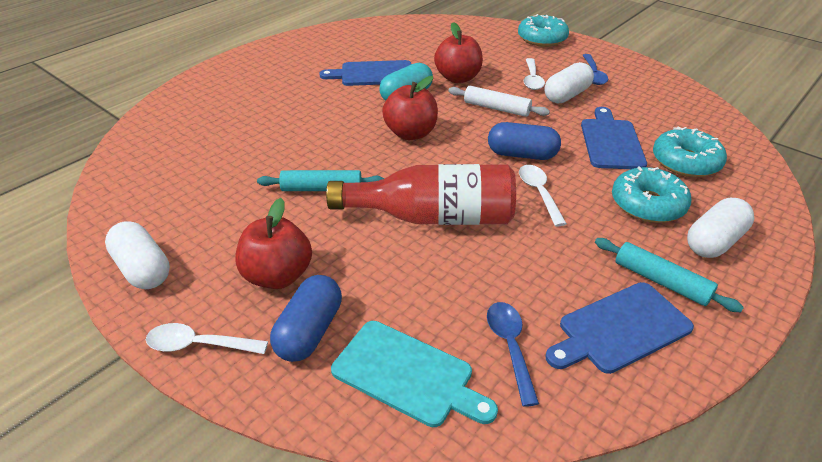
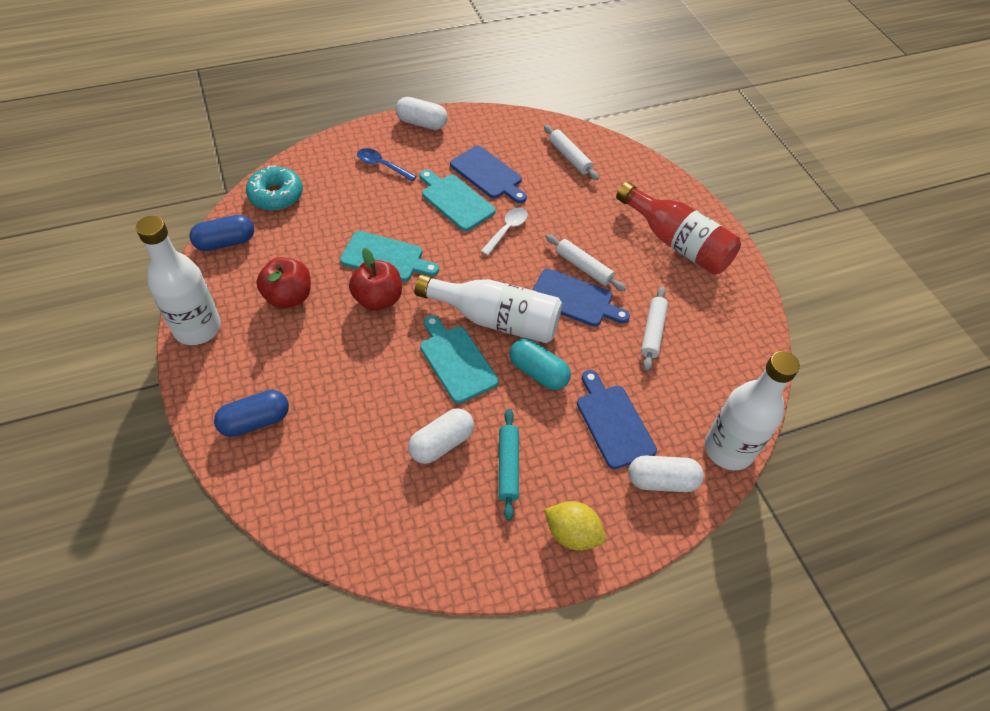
blue spoon: 2 -> 1
red apple: 3 -> 2
turquoise cutting board: 1 -> 3
turquoise donut: 3 -> 1
turquoise rolling pin: 2 -> 1
white bottle: 0 -> 3
white rolling pin: 1 -> 3
white spoon: 3 -> 1
yellow lemon: 0 -> 1

